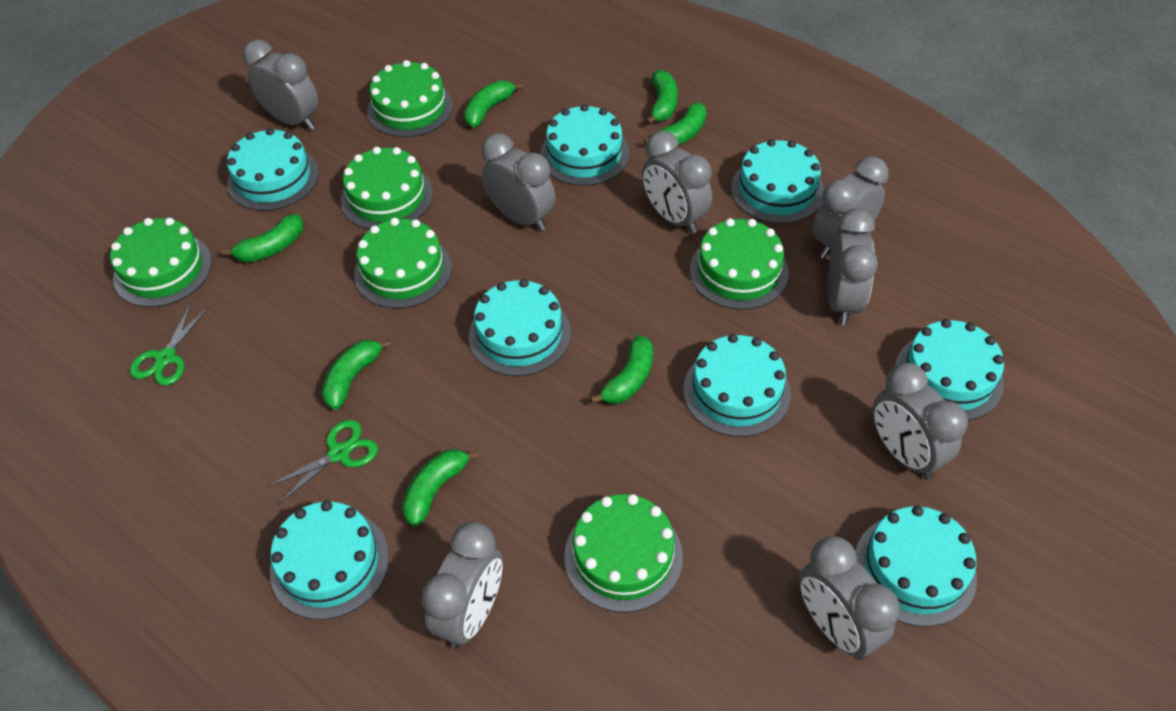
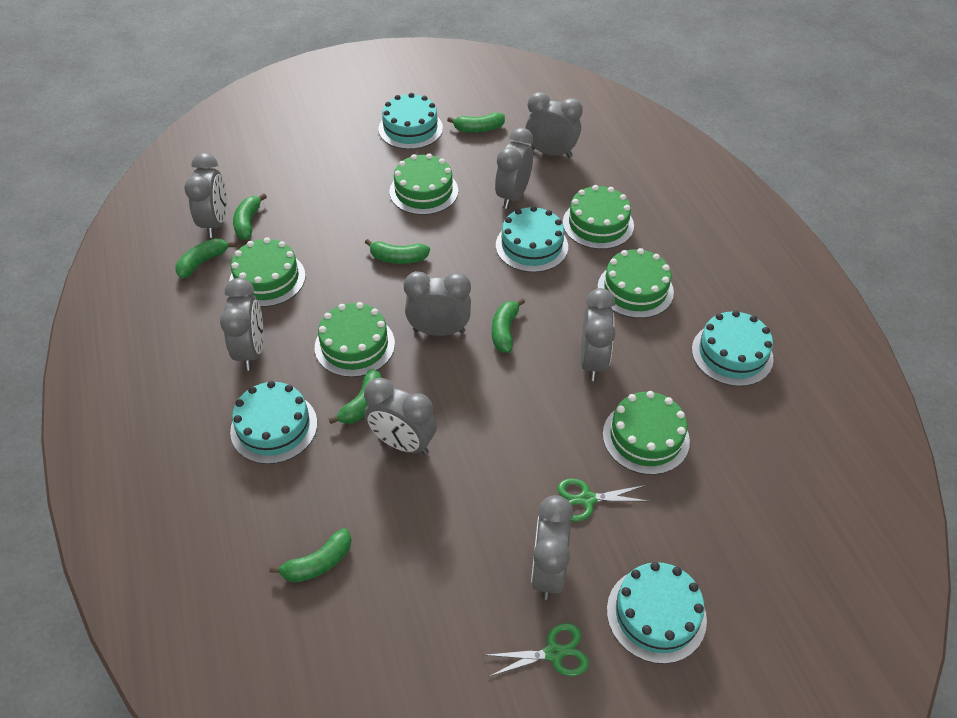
turquoise cake: 8 -> 5

